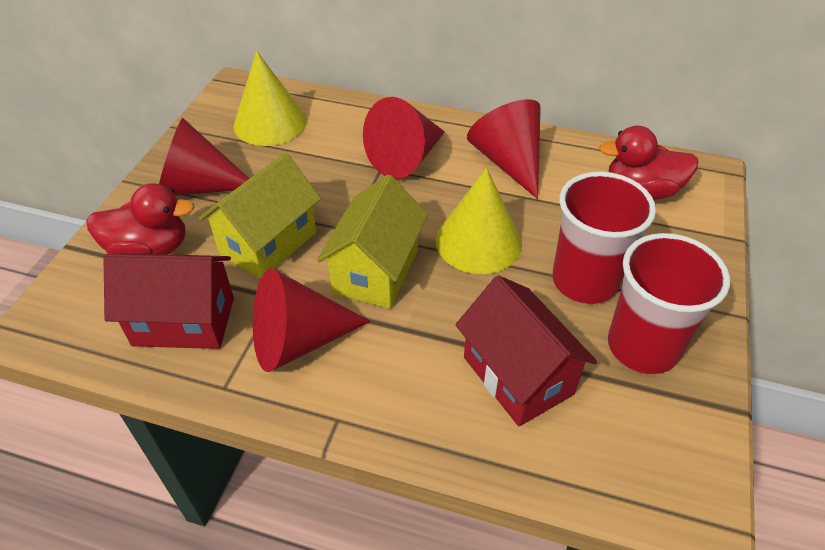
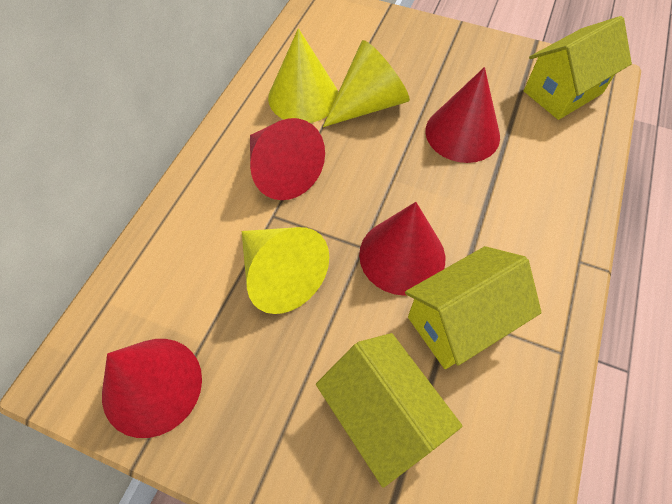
red cup: 2 -> 0
red duck: 2 -> 0
red house: 2 -> 0
yellow cone: 2 -> 3
yellow house: 2 -> 3

